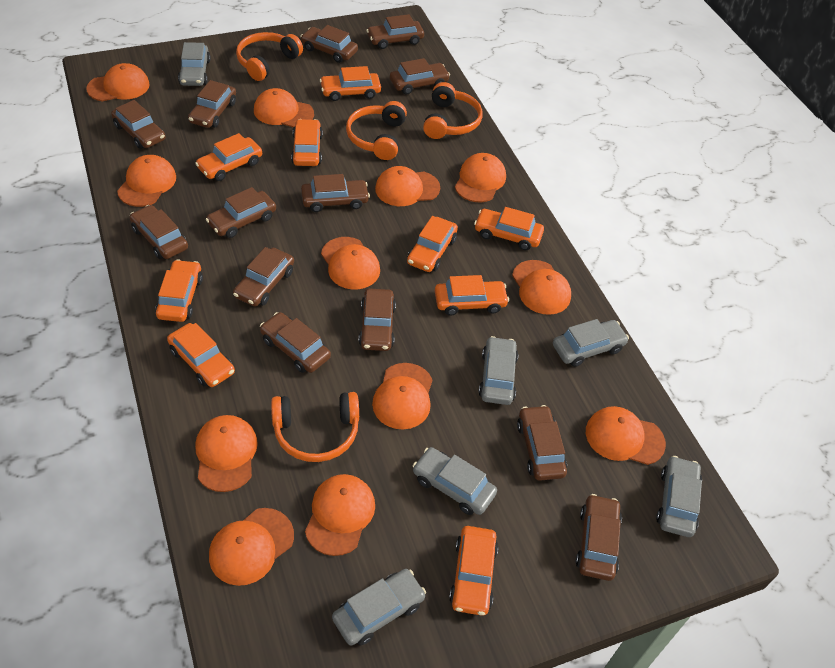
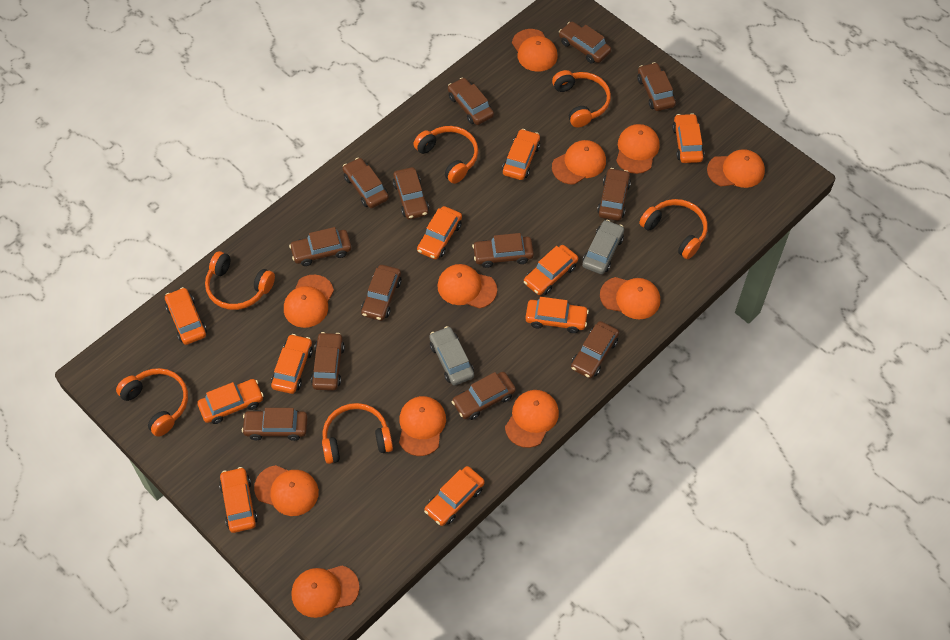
grey car: 6 -> 2
orange cap: 12 -> 11
orange car: 9 -> 10
orange headphones: 4 -> 6

